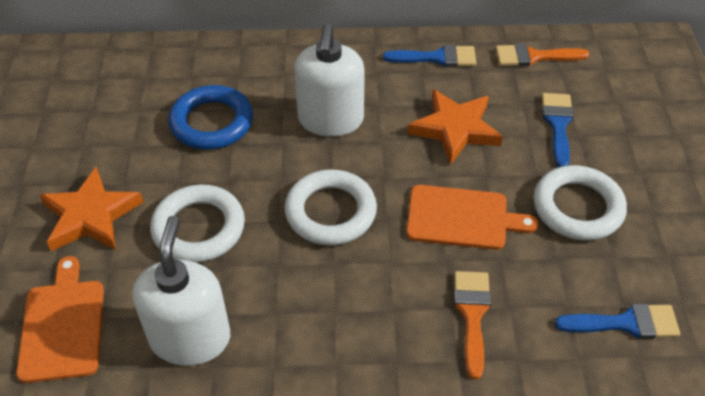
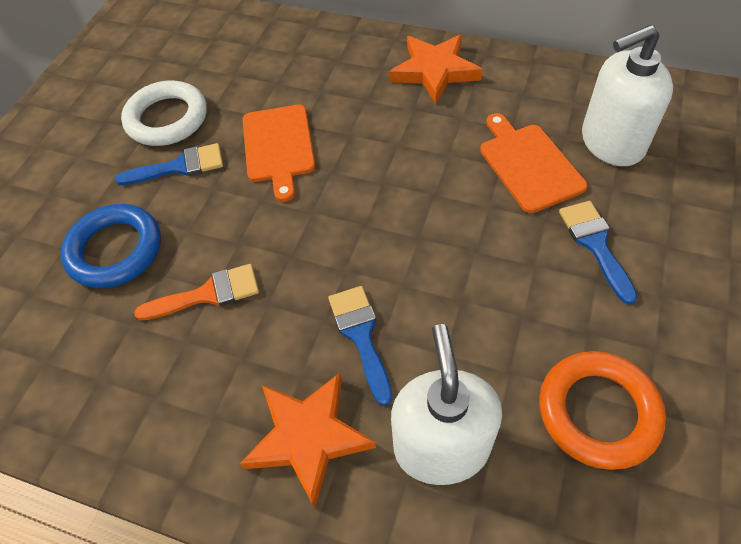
orange brush: 2 -> 1
orange ring: 0 -> 1
white ring: 3 -> 1

